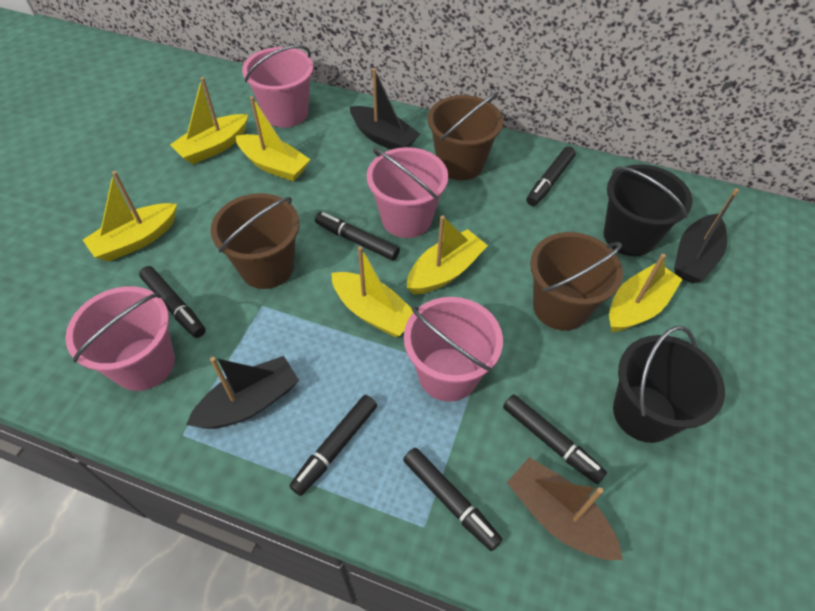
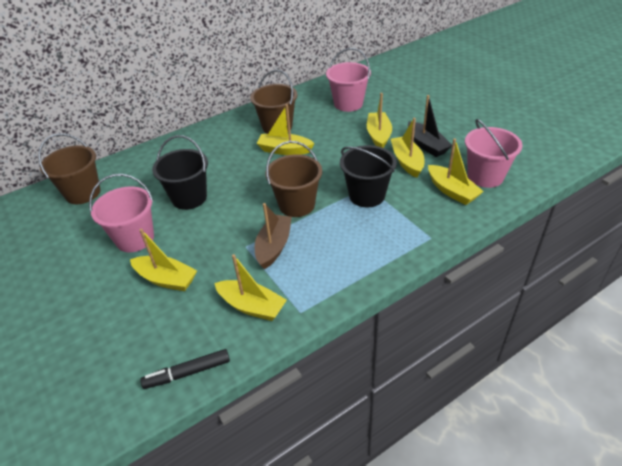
black boat: 3 -> 1
black marker: 6 -> 1
pink bucket: 4 -> 3

